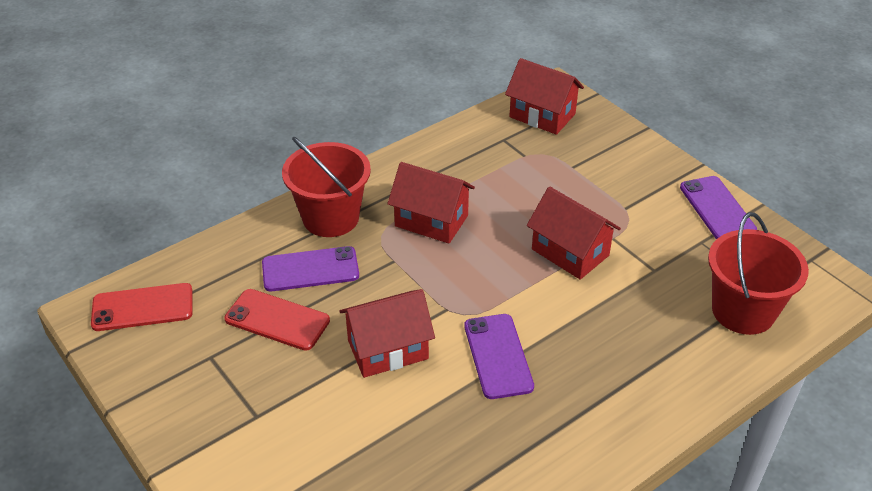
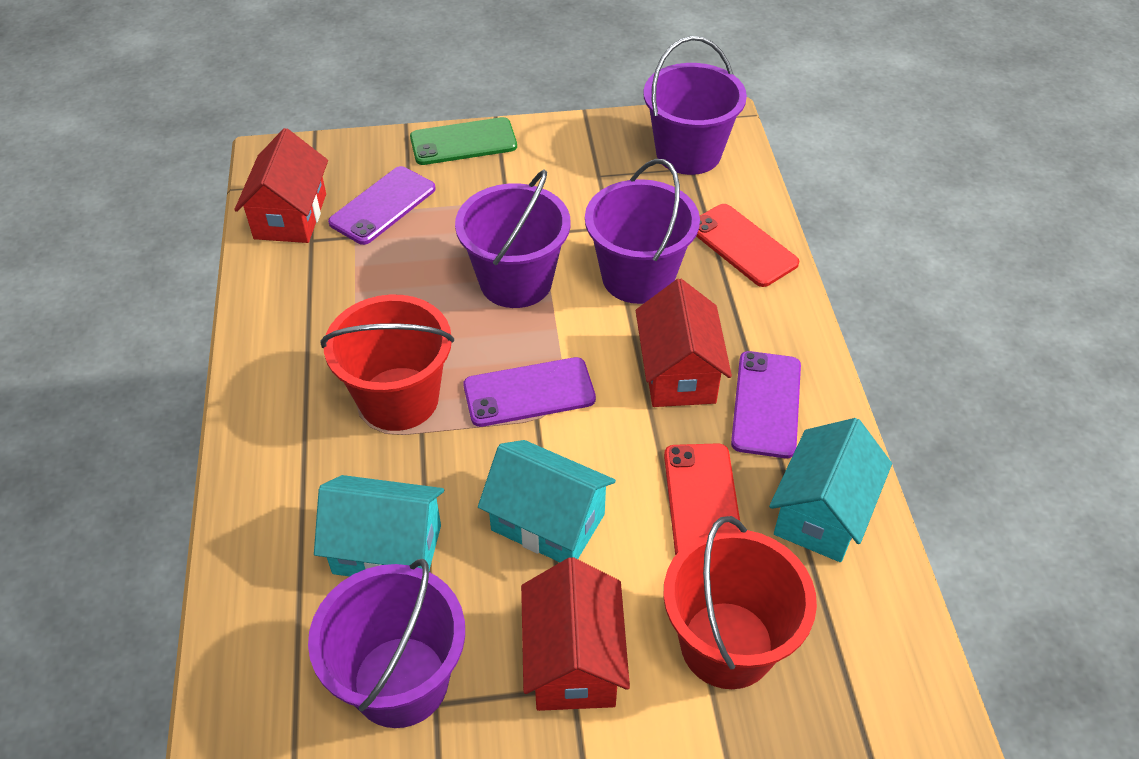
green phone: 0 -> 1
purple bucket: 0 -> 4
red house: 4 -> 3
turquoise house: 0 -> 3

